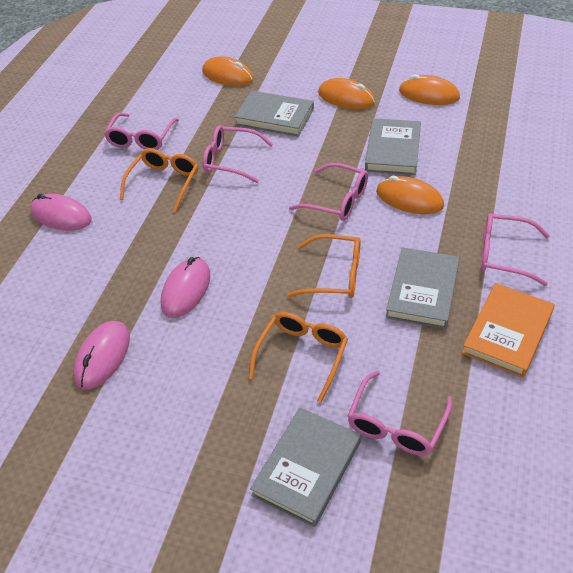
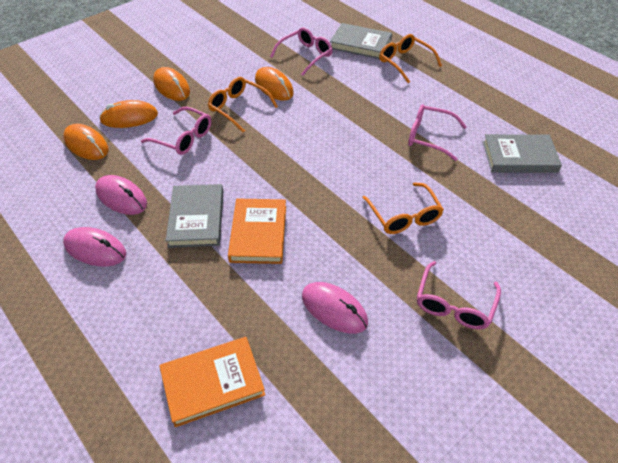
grey book: 4 -> 3
orange book: 1 -> 2
pink glasses: 5 -> 4

